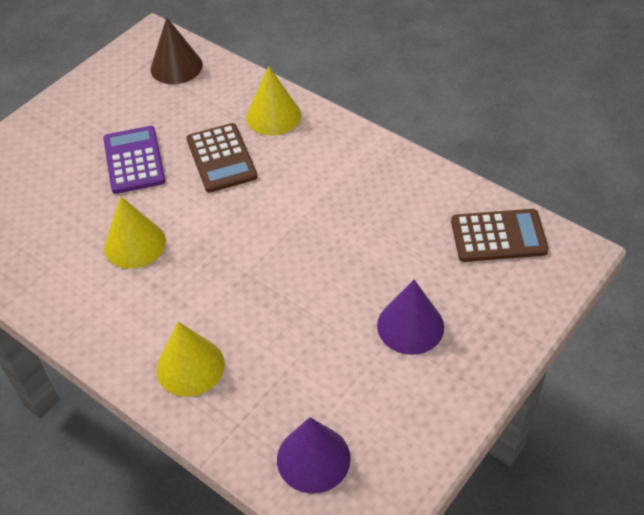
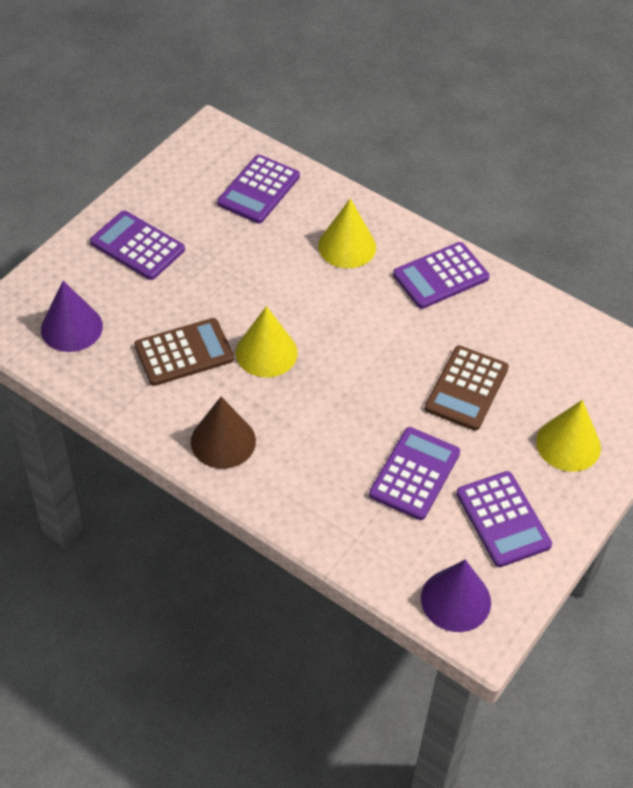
purple calculator: 1 -> 5

